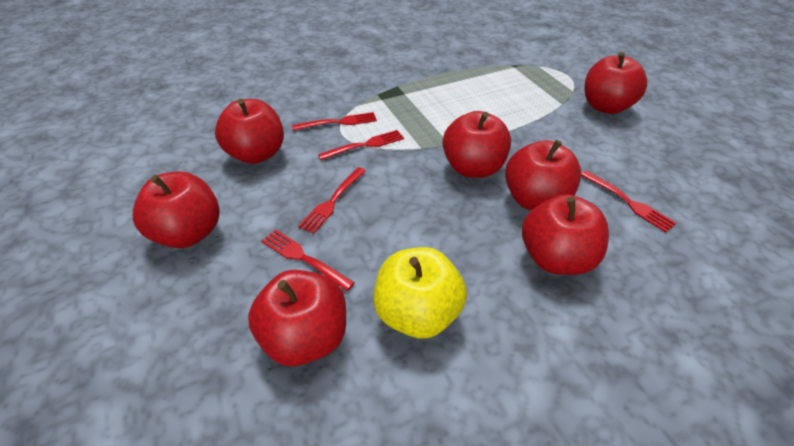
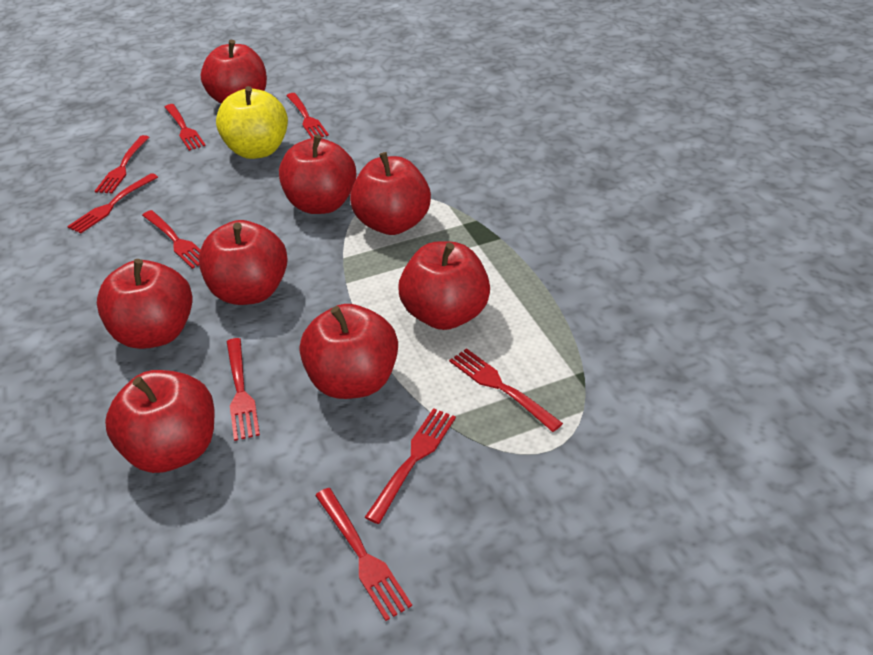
red apple: 7 -> 8
red fork: 5 -> 9

